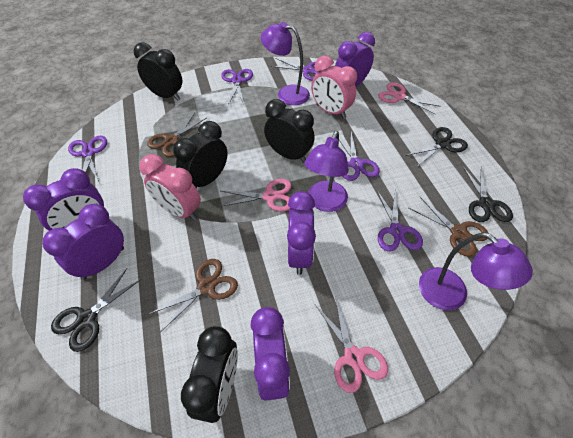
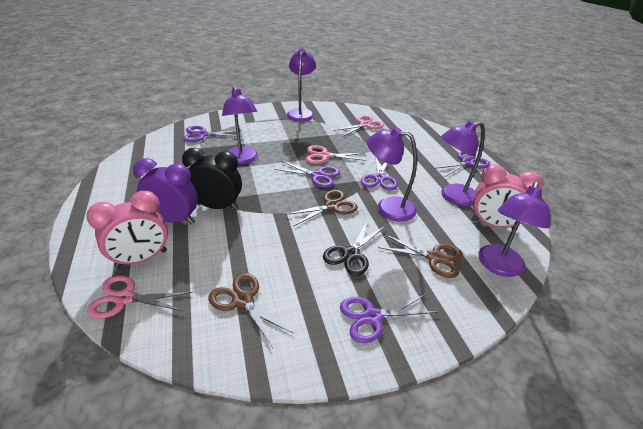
black clock: 4 -> 1
black scissors: 3 -> 1
purple clock: 5 -> 1
purple lamp: 3 -> 5

